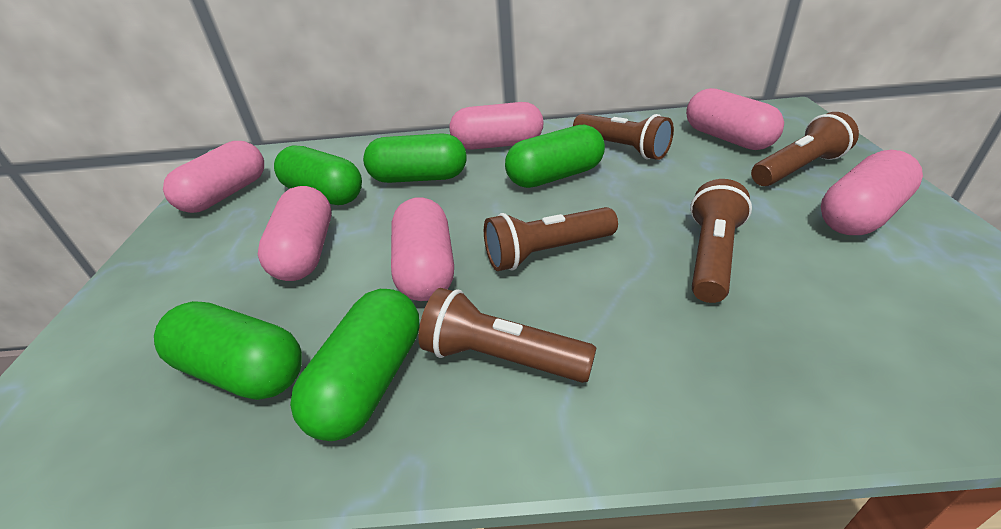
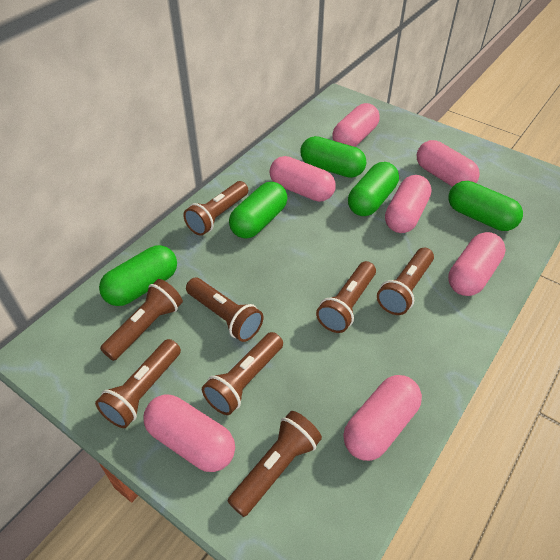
brown flashlight: 5 -> 8
pink capsule: 6 -> 7

